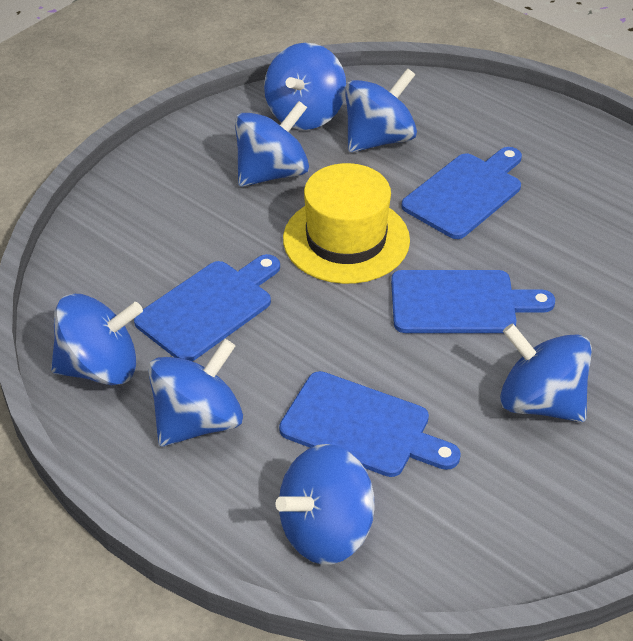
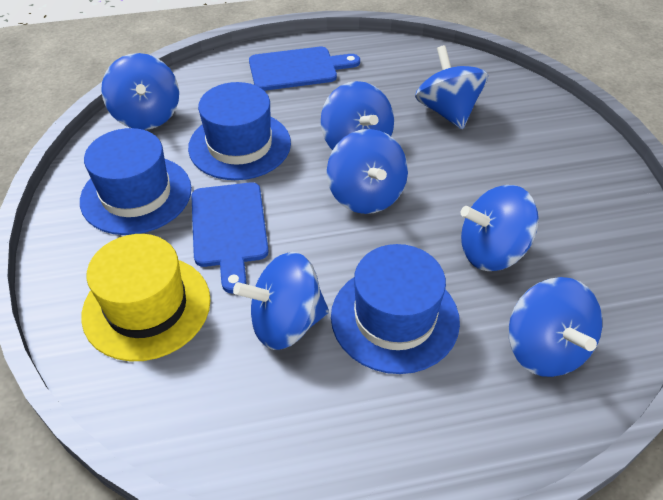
blue cutting board: 4 -> 2
blue hat: 0 -> 3

